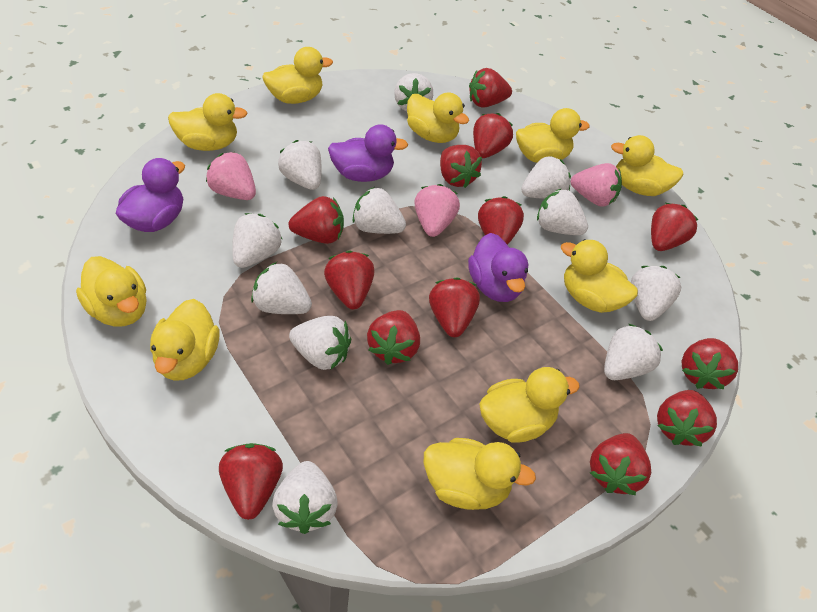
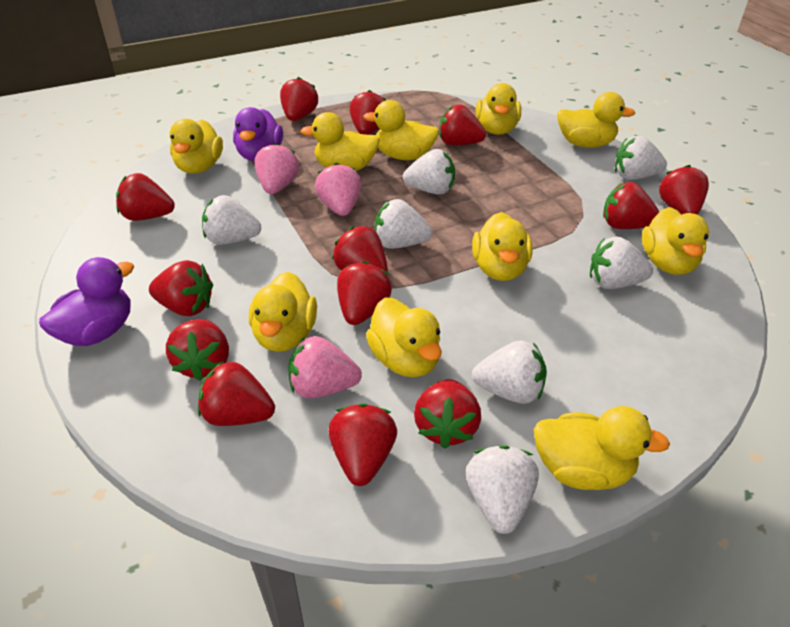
purple duck: 3 -> 2
white strawberry: 11 -> 7

